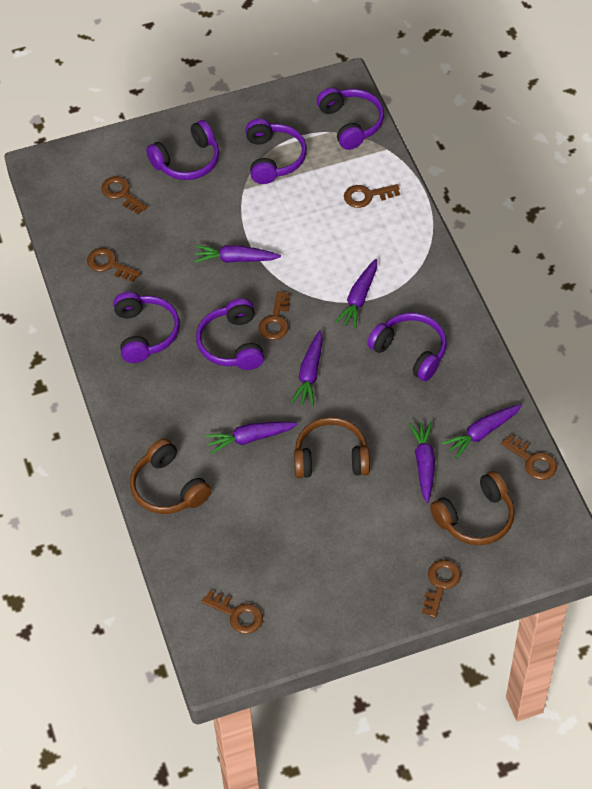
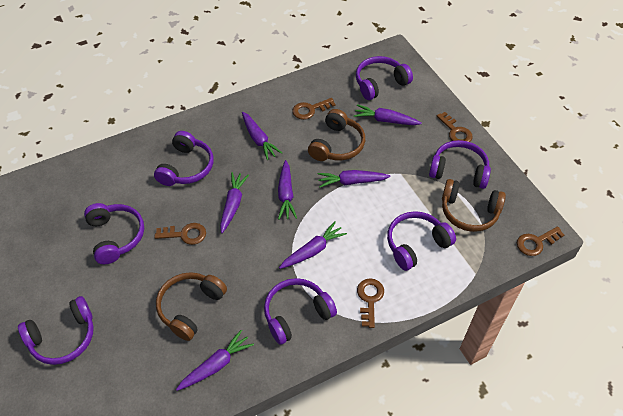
brown key: 7 -> 5
purple carrot: 6 -> 7
purple headphones: 6 -> 7

